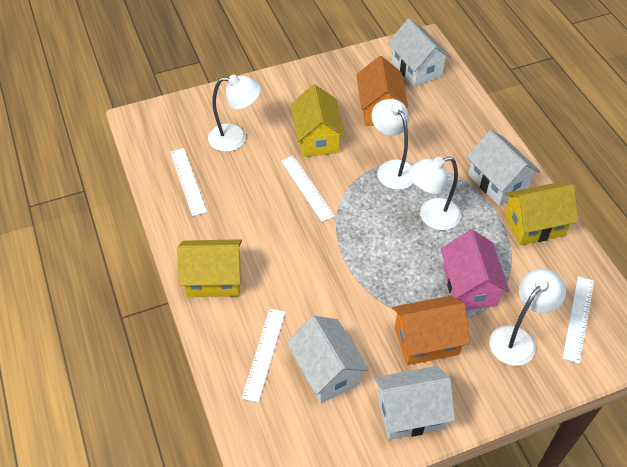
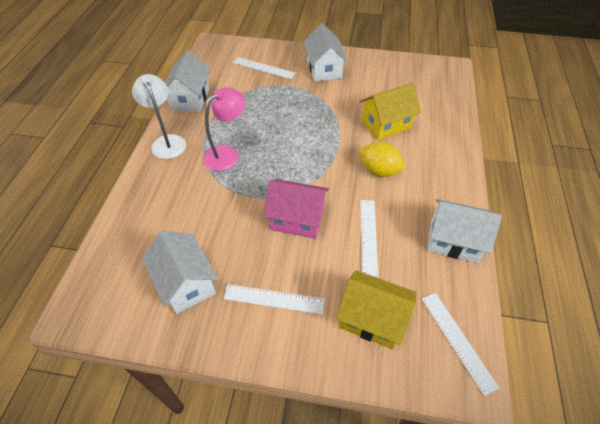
orange house: 2 -> 0
pink lamp: 0 -> 1
white lamp: 4 -> 1
yellow house: 3 -> 2
yellow lemon: 0 -> 1

